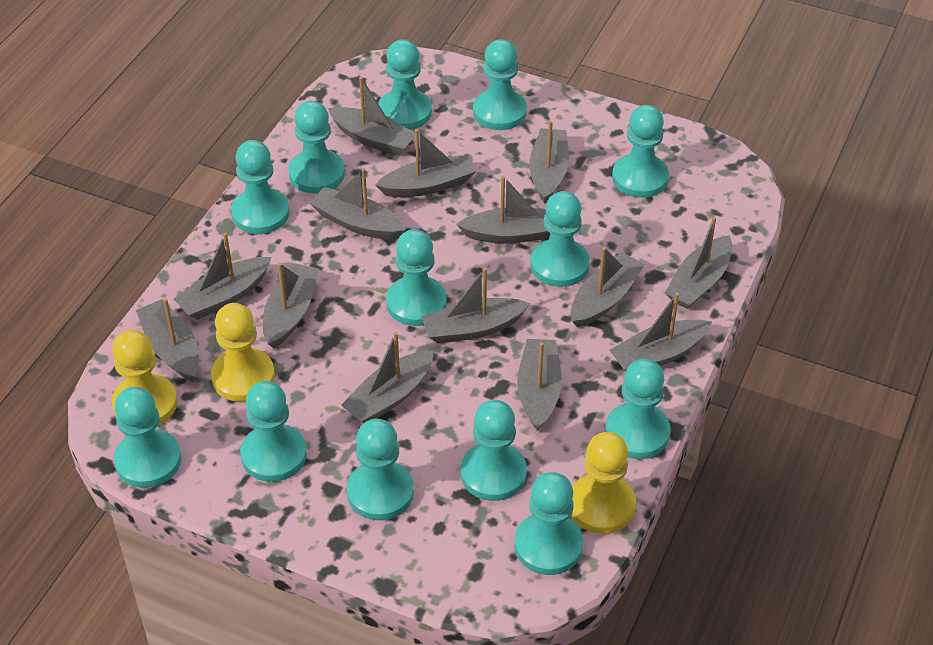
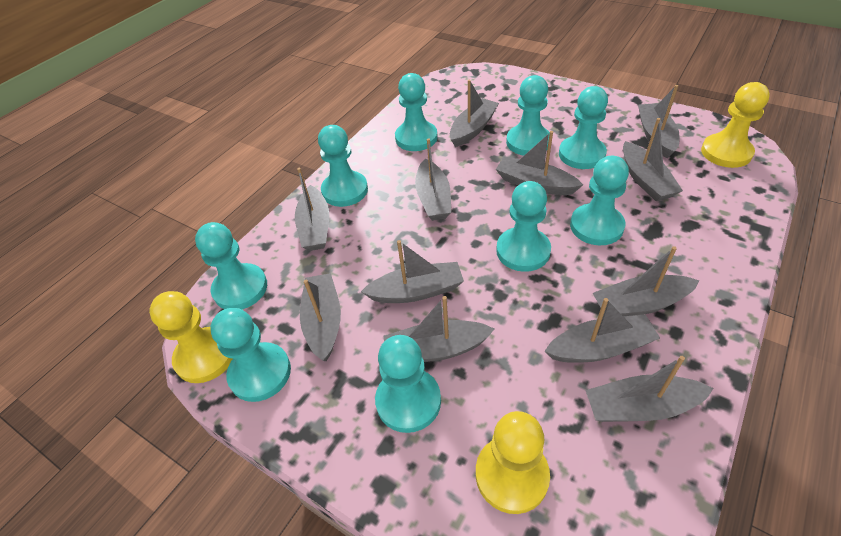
grey boat: 14 -> 12
turquoise pawn: 13 -> 9

